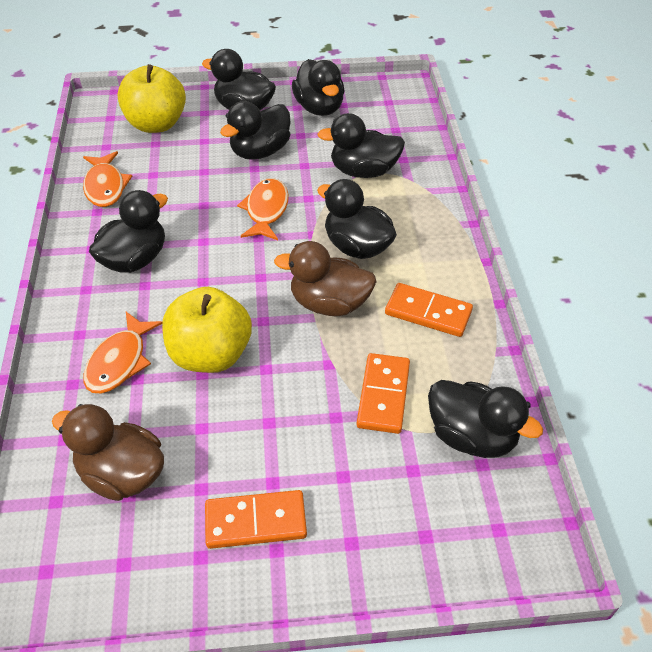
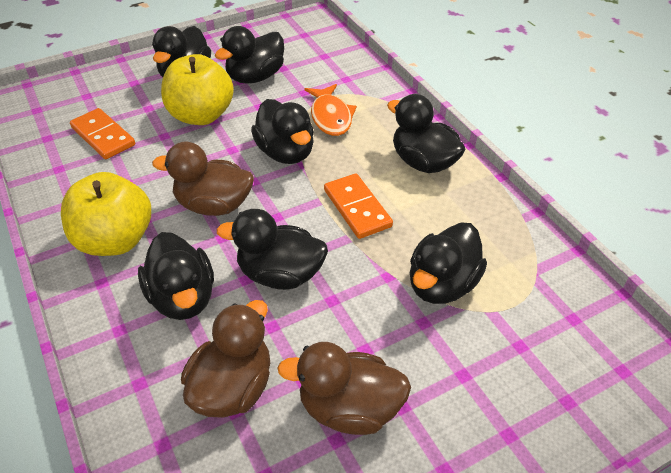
brown duck: 2 -> 3
orange domino: 3 -> 2
orange fish: 3 -> 1

